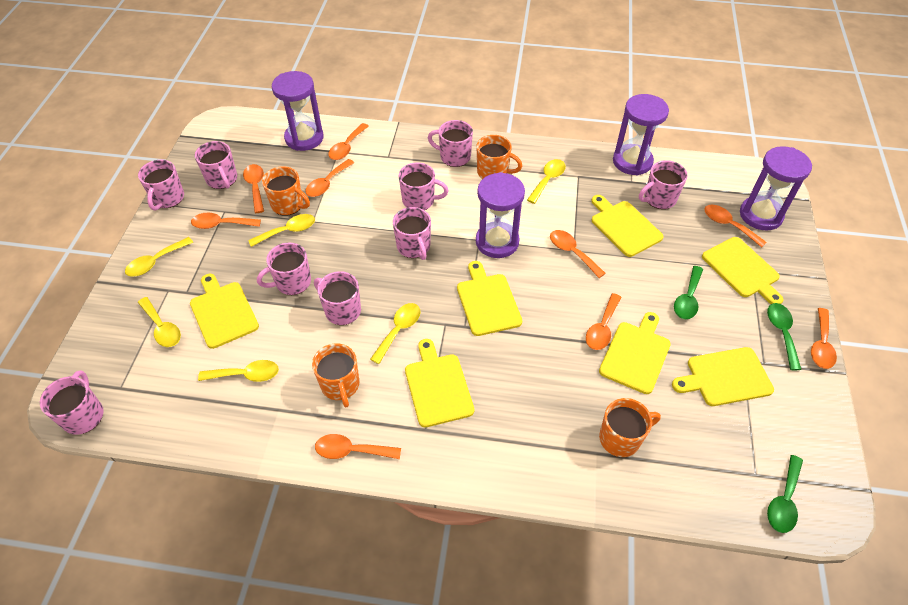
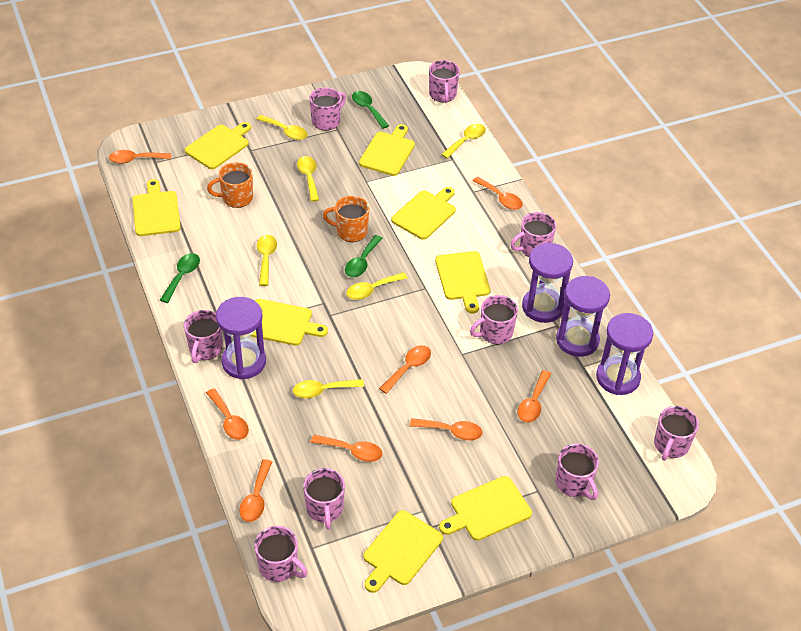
orange mug: 4 -> 2
orange spoon: 9 -> 8
yellow cutting board: 7 -> 8

